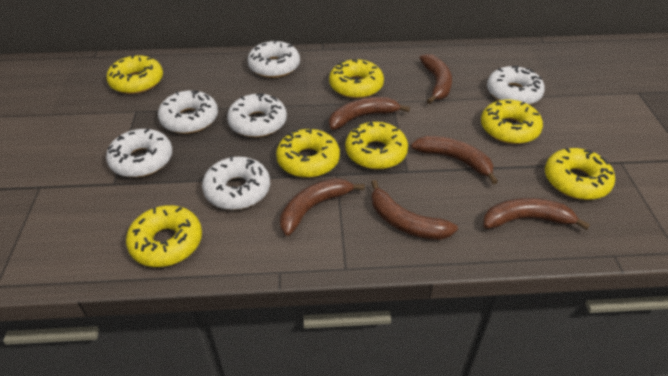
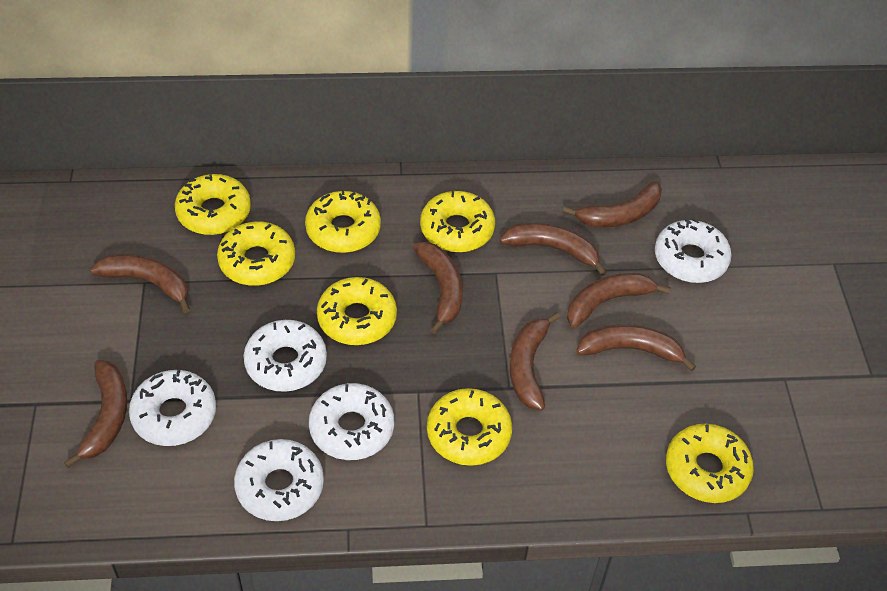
brown banana: 6 -> 8
white donut: 6 -> 5

